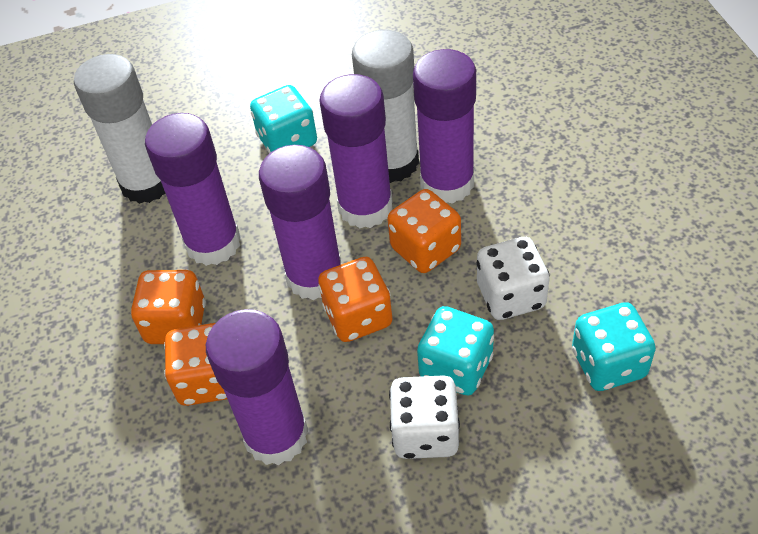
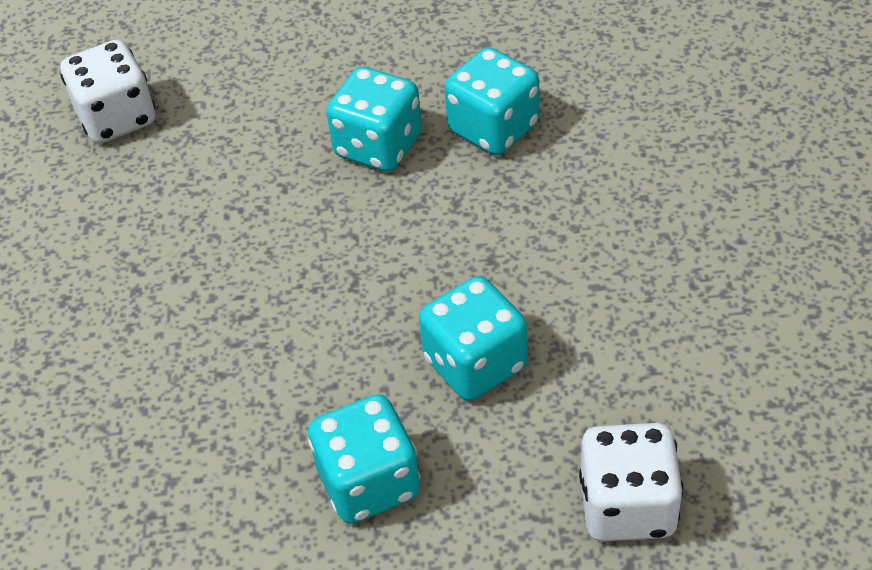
orange dice: 4 -> 0
purple glue stick: 5 -> 0
turquoise dice: 3 -> 4
white glue stick: 2 -> 0

